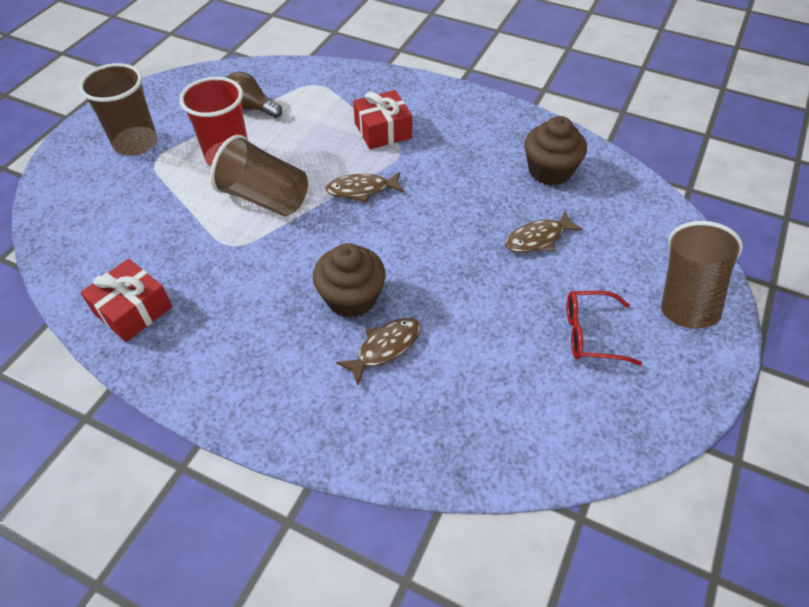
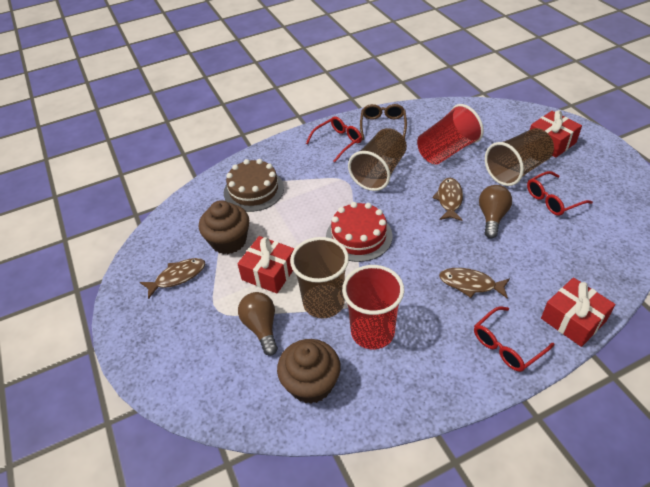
brown cake: 0 -> 1
brown glasses: 0 -> 1
brown light bulb: 1 -> 2
red cake: 0 -> 1
red cup: 1 -> 2
red gift: 2 -> 3
red glasses: 1 -> 3

